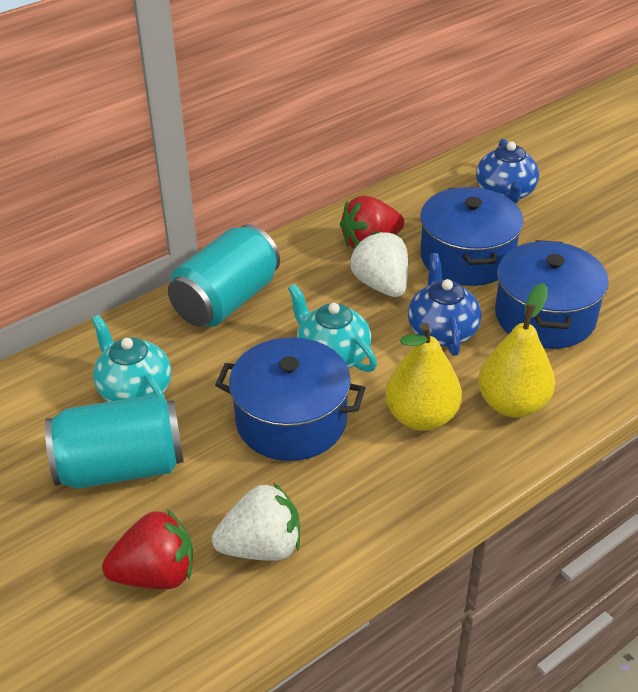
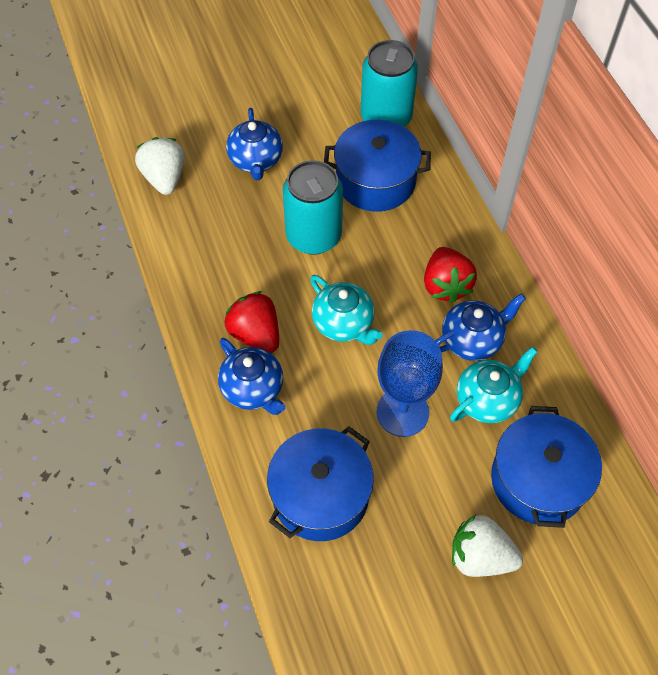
blue goblet: 0 -> 1
blue teapot: 2 -> 3
yellow pear: 2 -> 0

